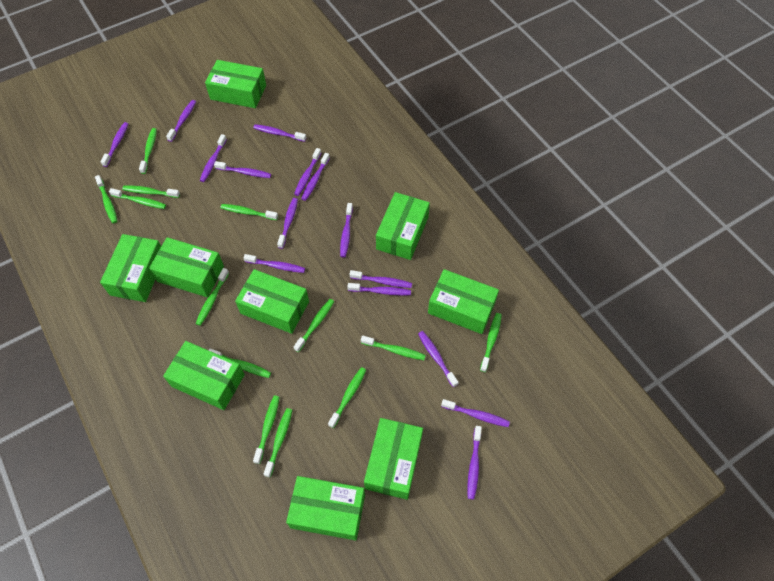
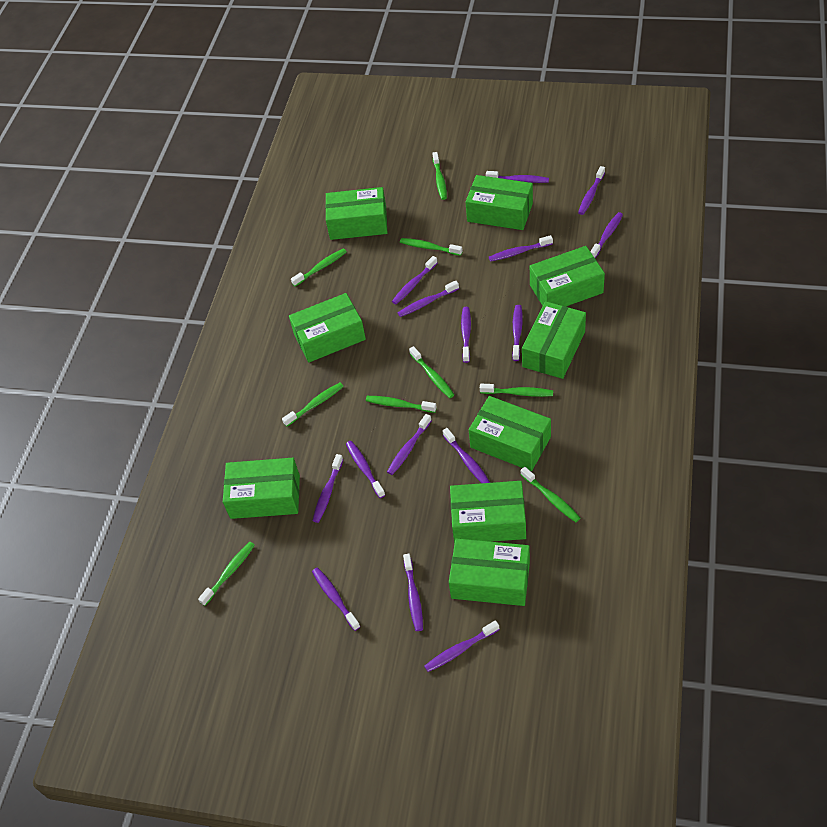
green toothbrush: 13 -> 9

